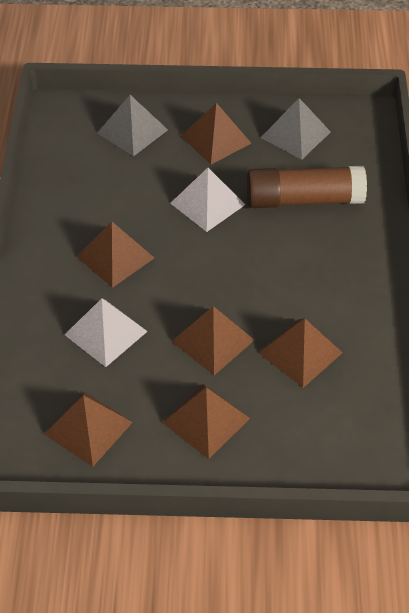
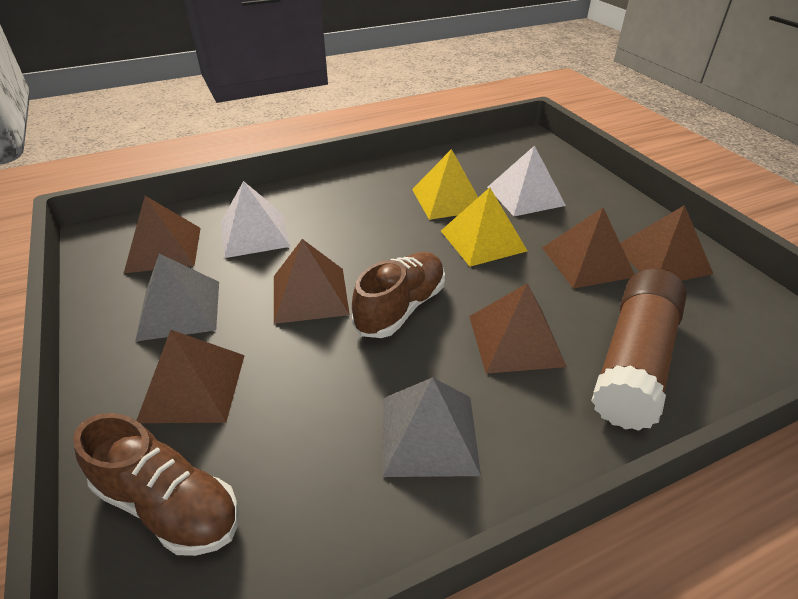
brown shoe: 0 -> 2
yellow pyramid: 0 -> 2

